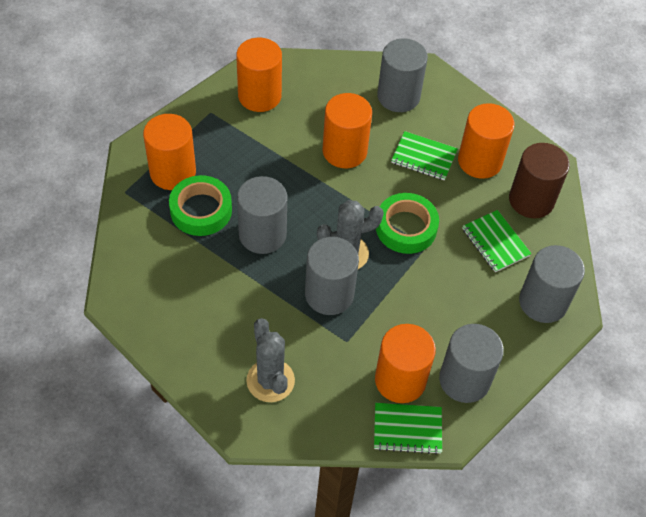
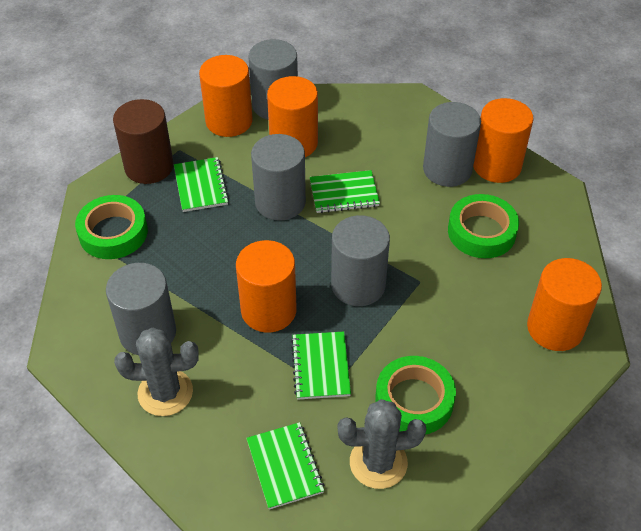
green notebook: 3 -> 4
green tape: 2 -> 3

